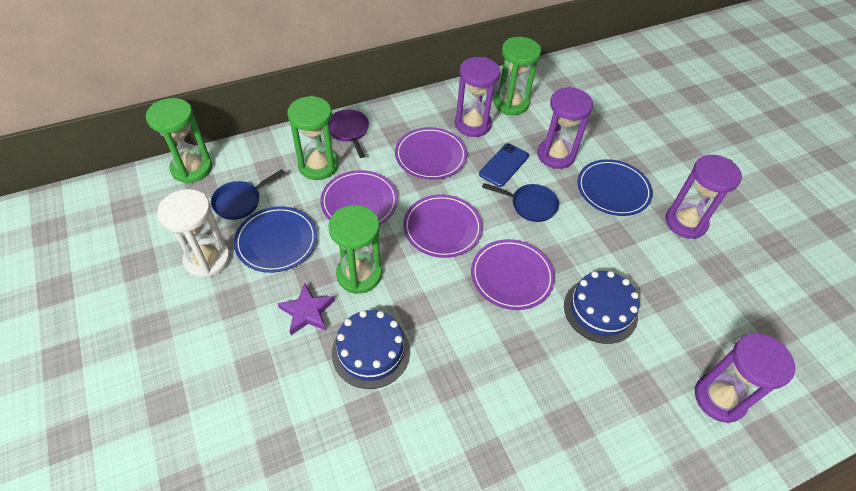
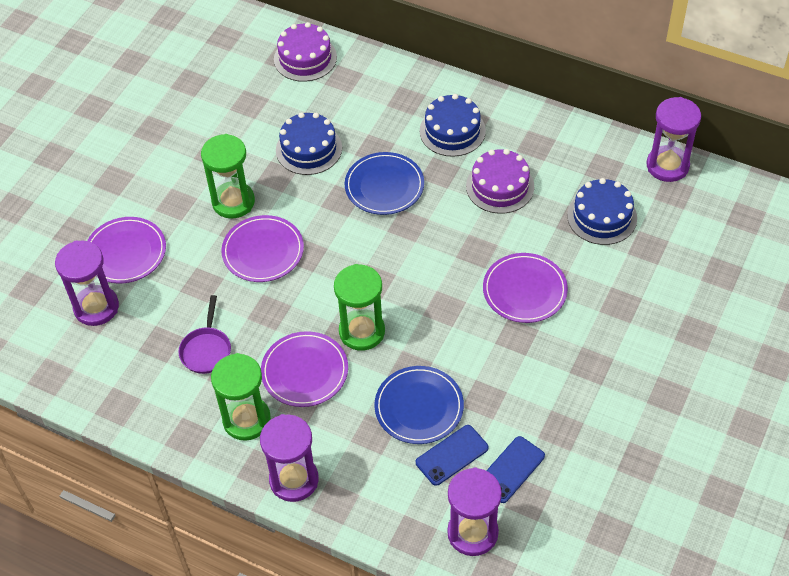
blue cake: 2 -> 3
blue pan: 2 -> 0
blue phone: 1 -> 2
green hourglass: 4 -> 3
purple cake: 0 -> 2
purple star: 1 -> 0
white hourglass: 1 -> 0

